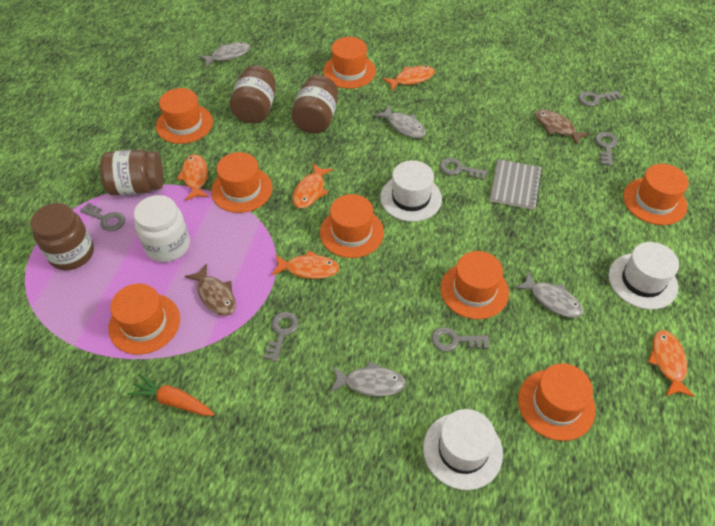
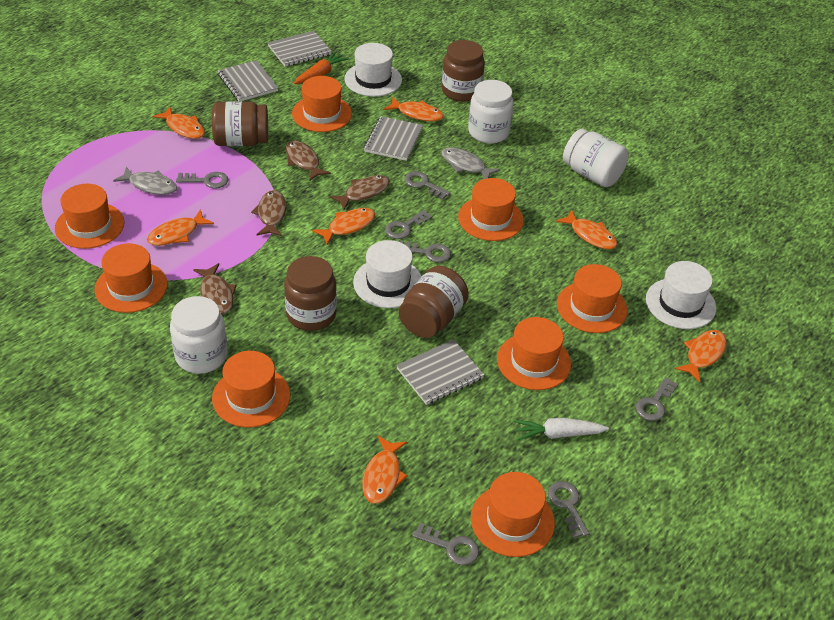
brown fish: 2 -> 4
grey fish: 4 -> 2
grey key: 6 -> 7
grey notebook: 1 -> 4
orange fish: 5 -> 7
white carrot: 0 -> 1
white jar: 1 -> 3

